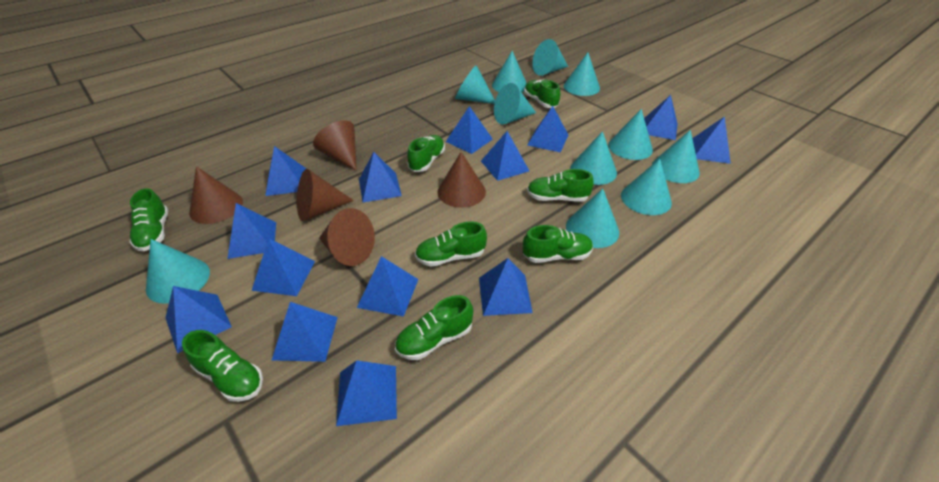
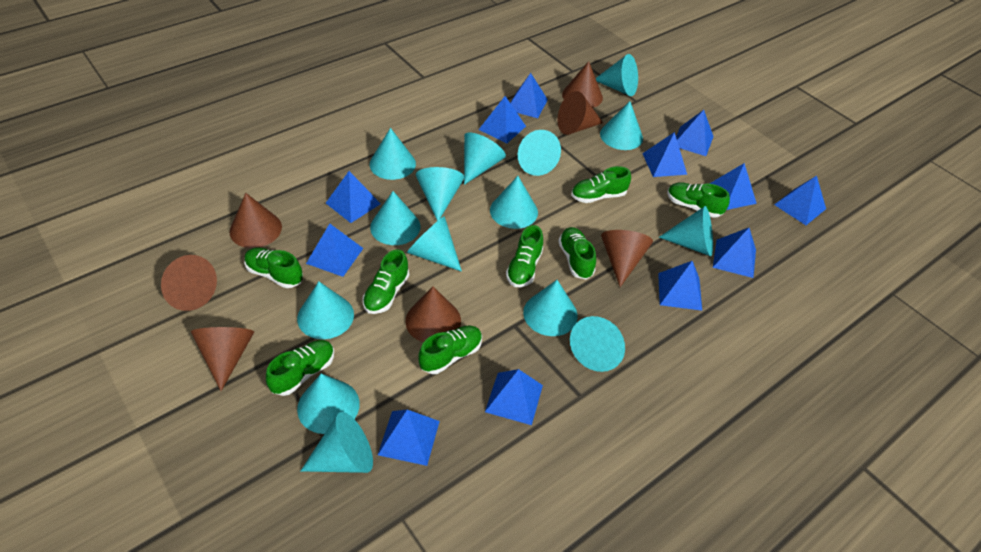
blue pyramid: 14 -> 12
brown cone: 5 -> 7
turquoise cone: 11 -> 15

